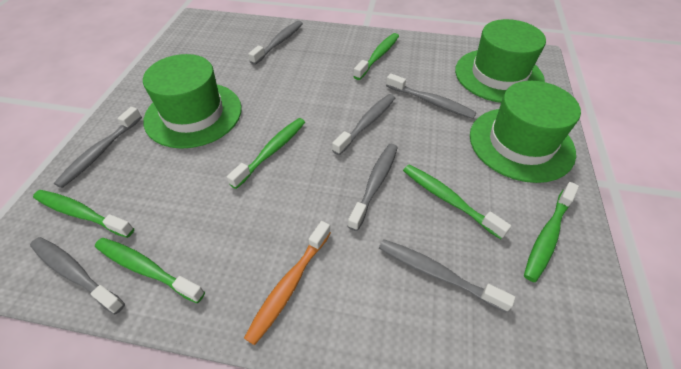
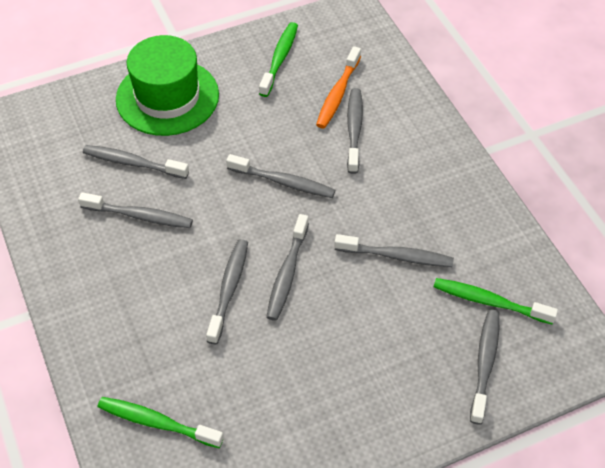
green hat: 3 -> 1
green toothbrush: 6 -> 3
grey toothbrush: 7 -> 8

